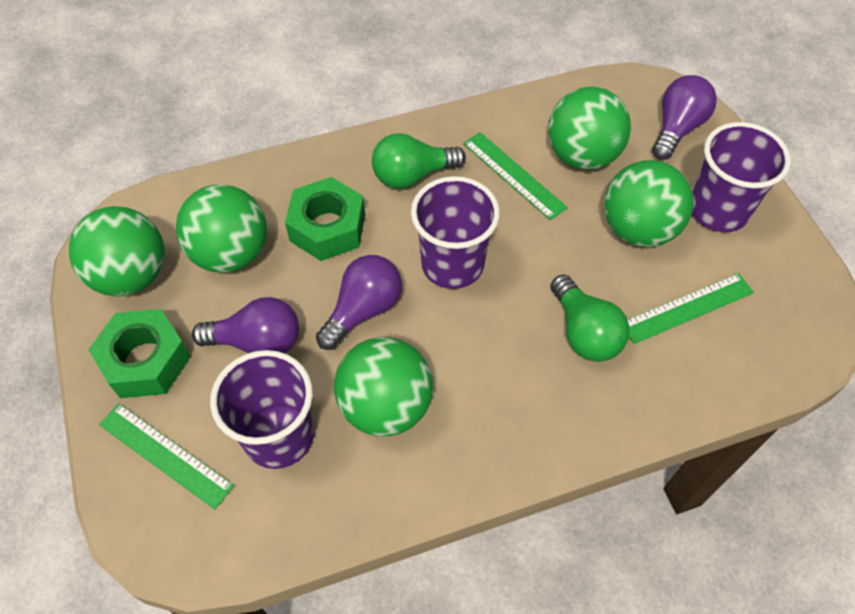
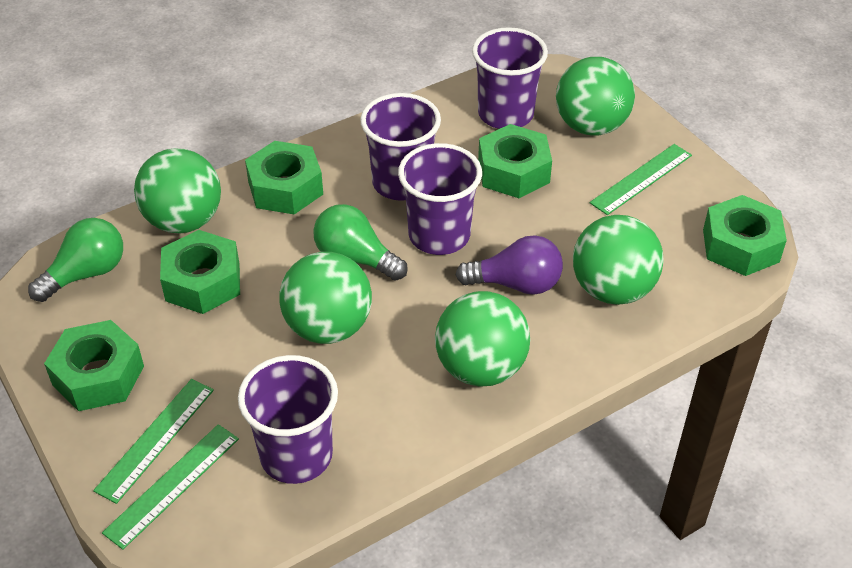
green nut: 2 -> 5
purple cup: 3 -> 4
purple light bulb: 3 -> 1

